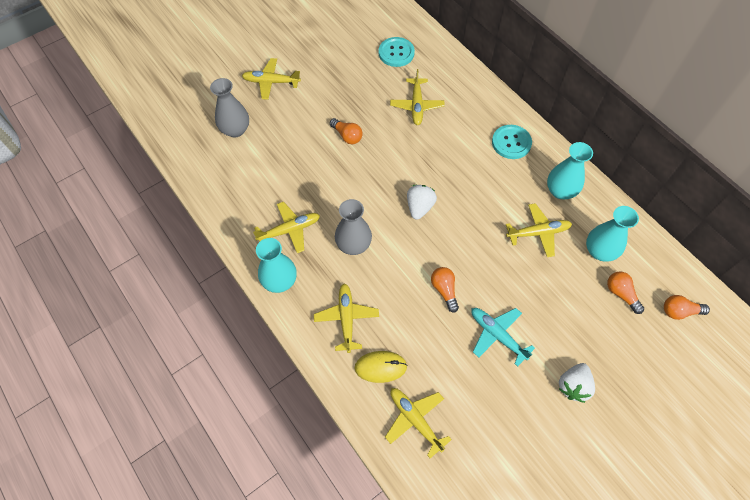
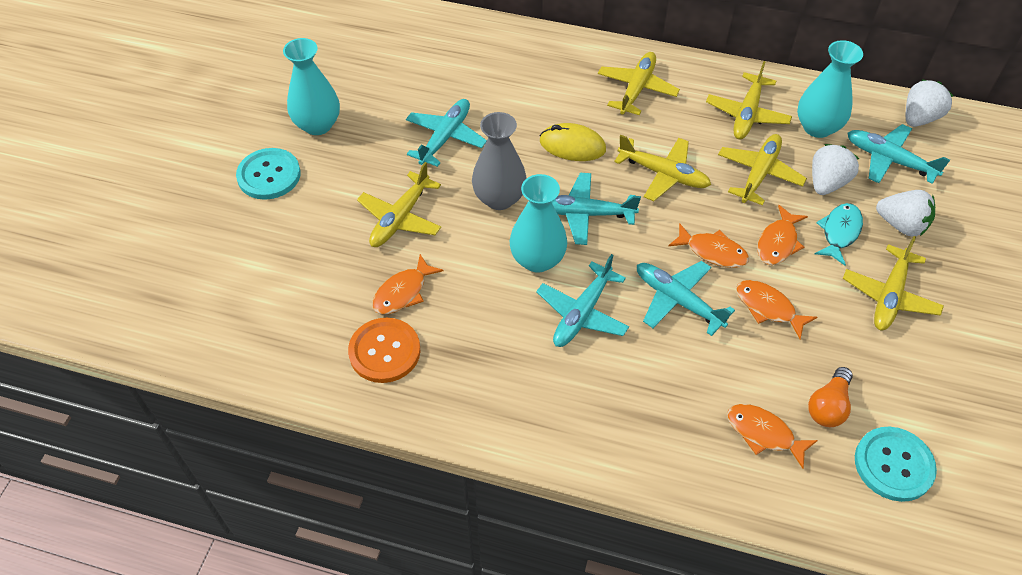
grey vase: 2 -> 1
orange button: 0 -> 1
orange fish: 0 -> 5
orange light bulb: 4 -> 1
turquoise fish: 0 -> 1
turquoise plane: 1 -> 5
white strawberry: 2 -> 3

